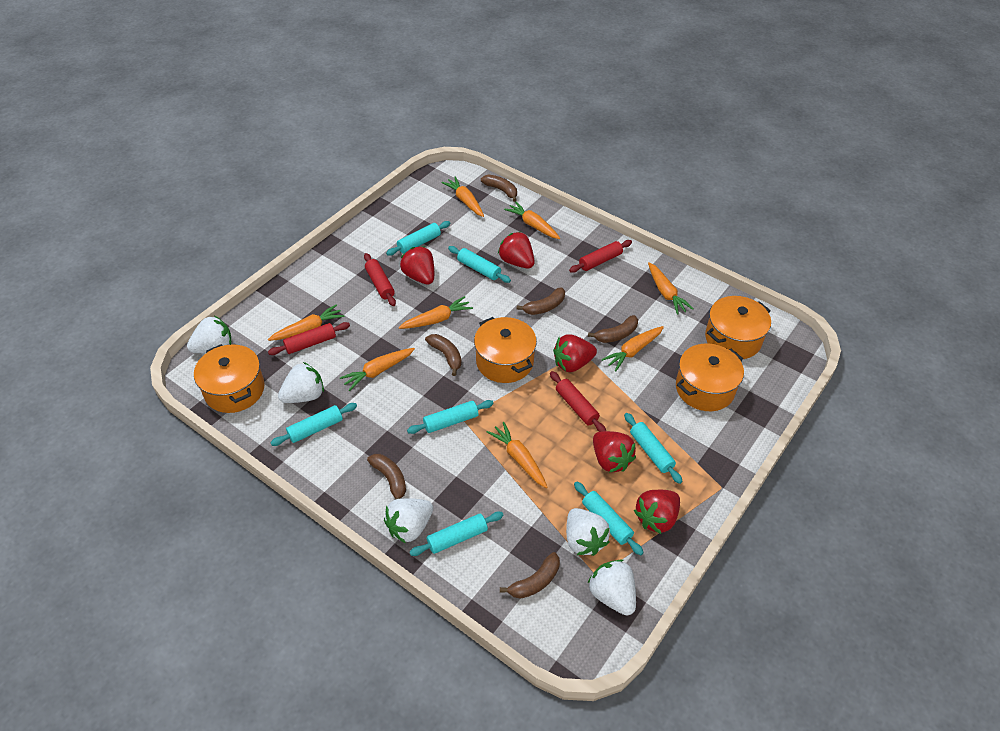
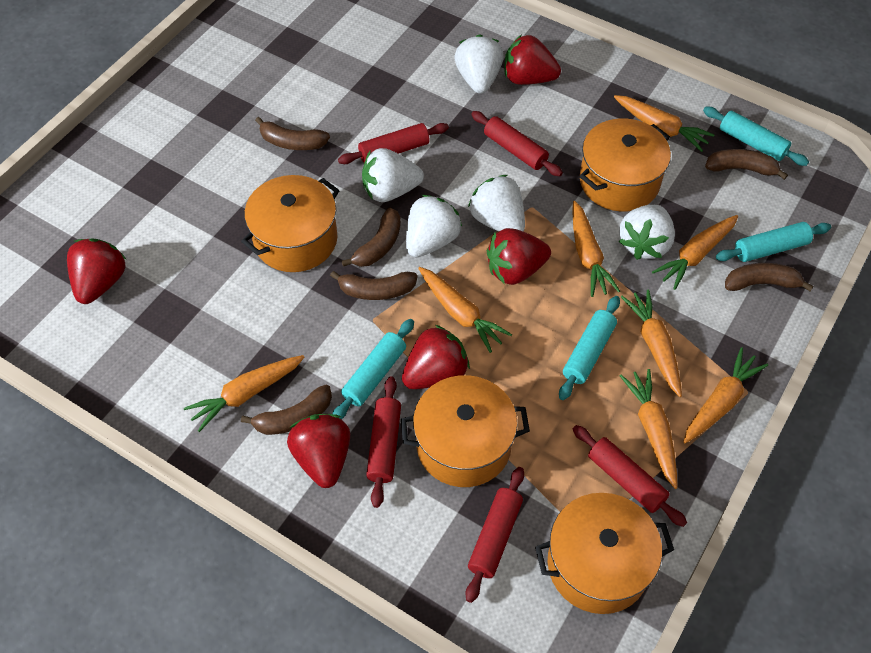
red rolling pin: 4 -> 5
turquoise rolling pin: 7 -> 4

